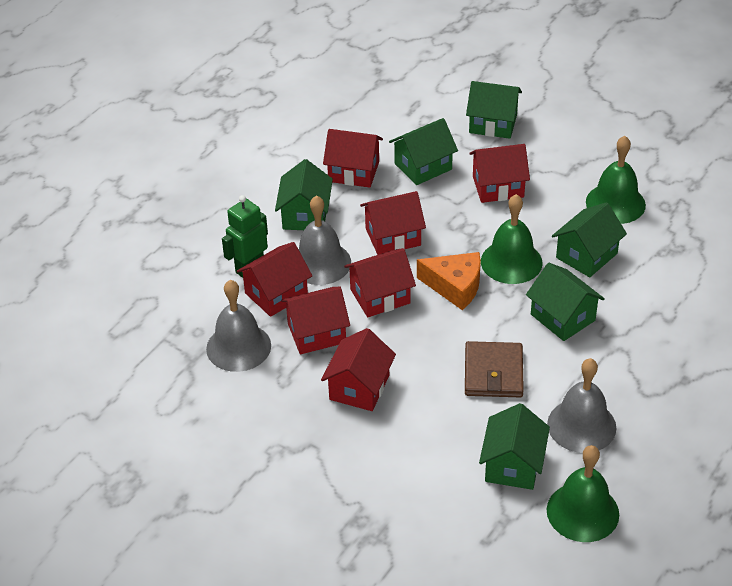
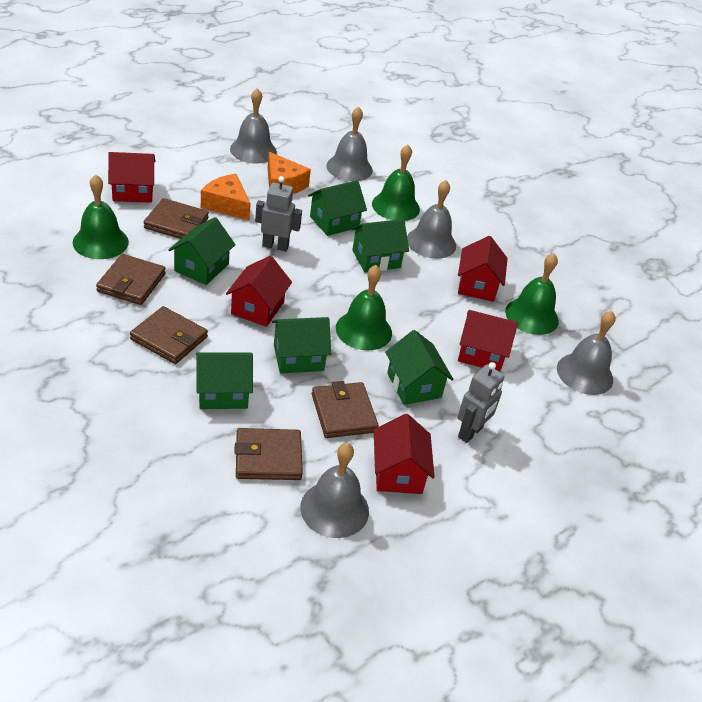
brown wallet: 1 -> 5
green bell: 3 -> 4
green robot: 1 -> 0
grey bell: 3 -> 5
grey robot: 0 -> 2
orange cheese: 1 -> 2
red house: 7 -> 5

